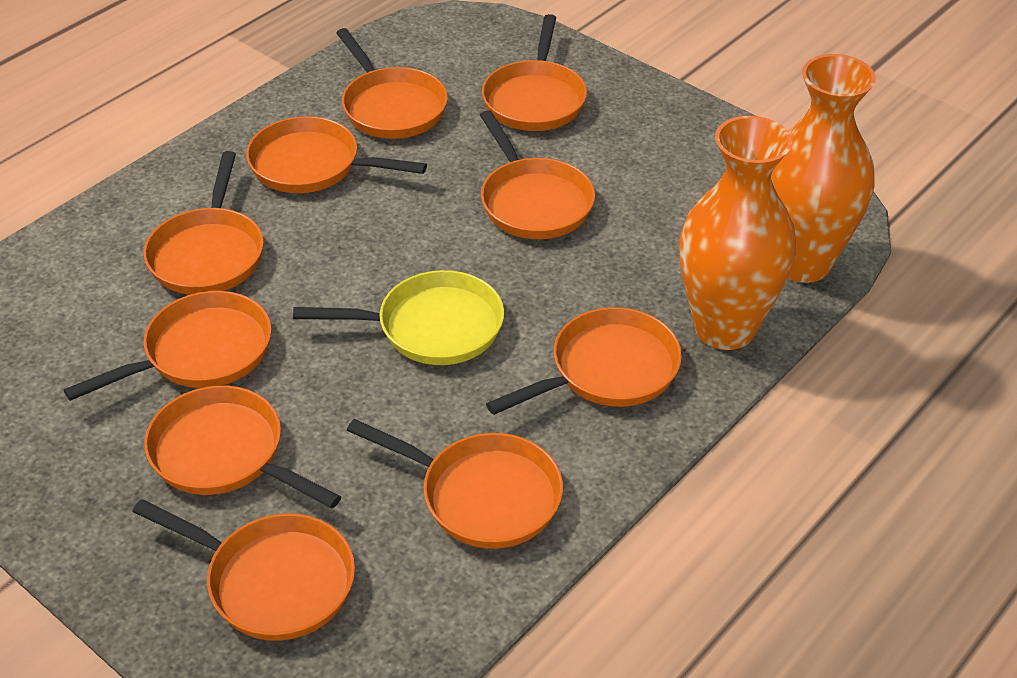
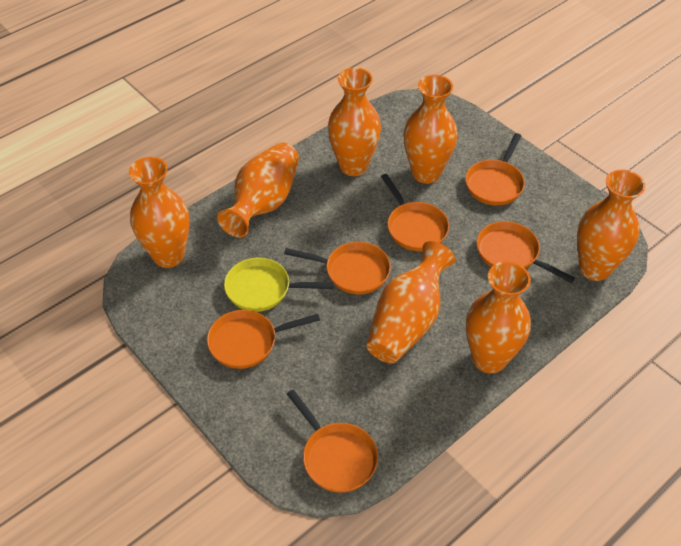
orange pan: 10 -> 6
orange vase: 2 -> 7

